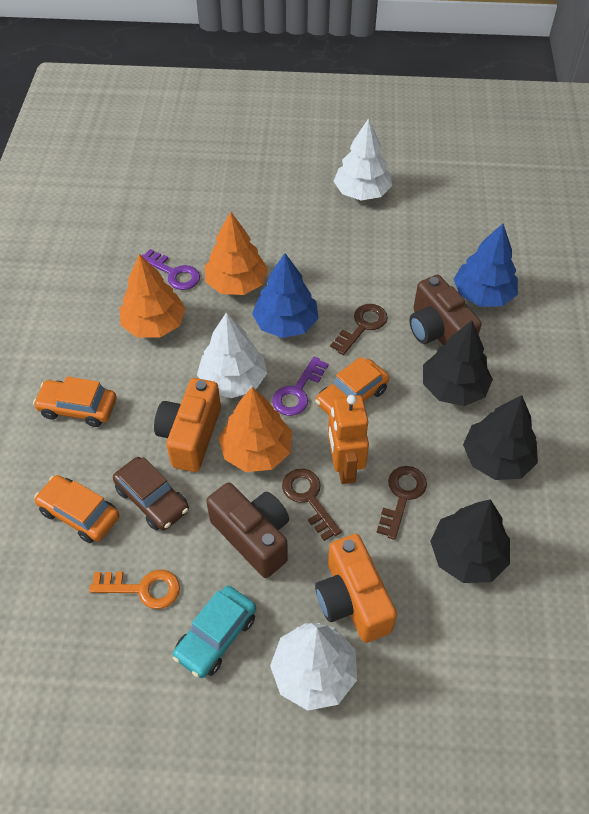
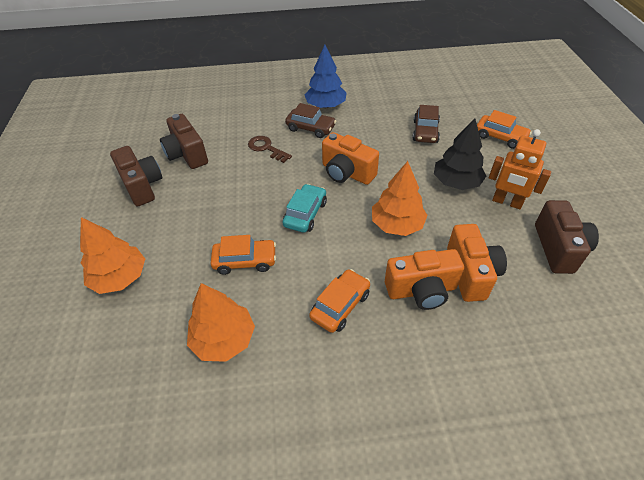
black tree: 3 -> 1
blue tree: 2 -> 1
brown camera: 2 -> 3
brown car: 1 -> 2
brown key: 3 -> 1
orange camera: 2 -> 3
orange key: 1 -> 0
purple key: 2 -> 0
white tree: 3 -> 0

